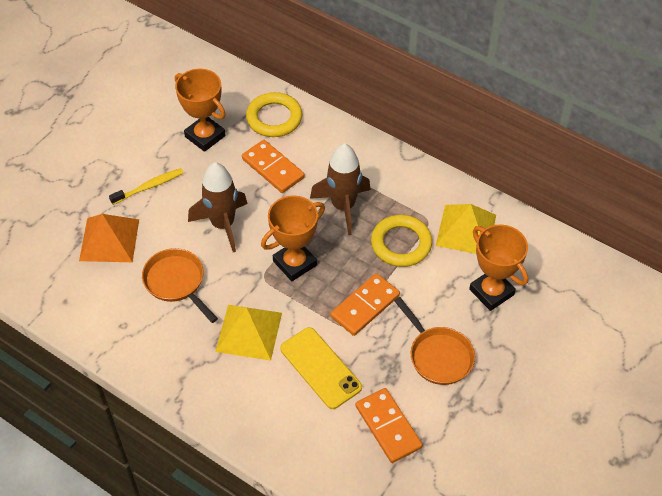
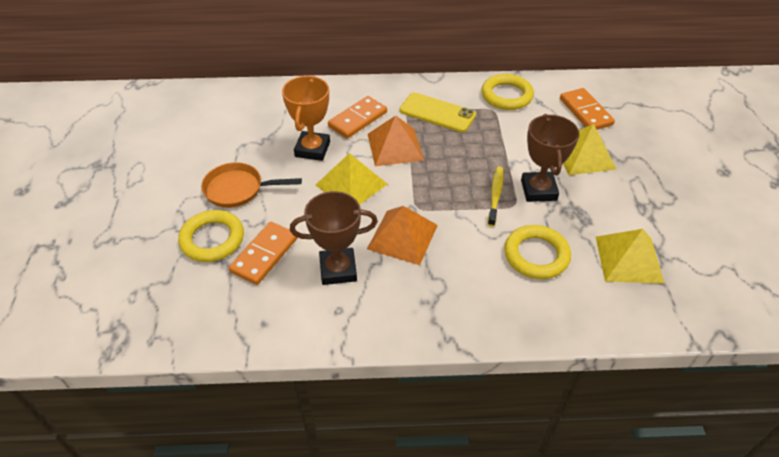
brown rocket: 2 -> 0
brown trophy: 0 -> 2
orange pan: 2 -> 1
orange pyramid: 1 -> 2
orange trophy: 3 -> 1
yellow pyramid: 2 -> 3
yellow ring: 2 -> 3

